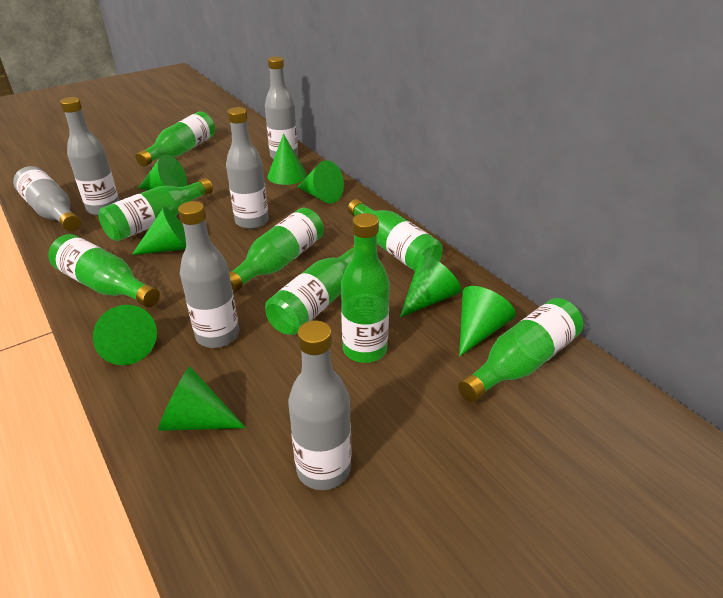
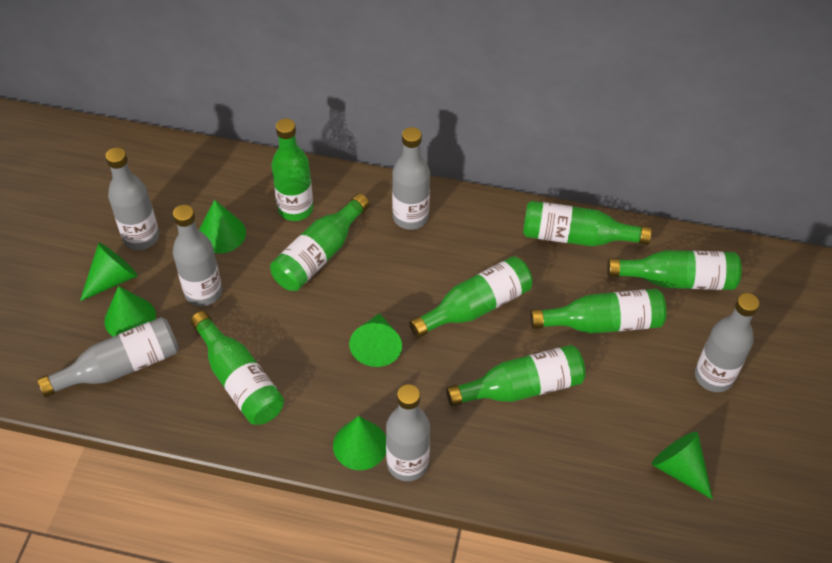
green cone: 8 -> 6

